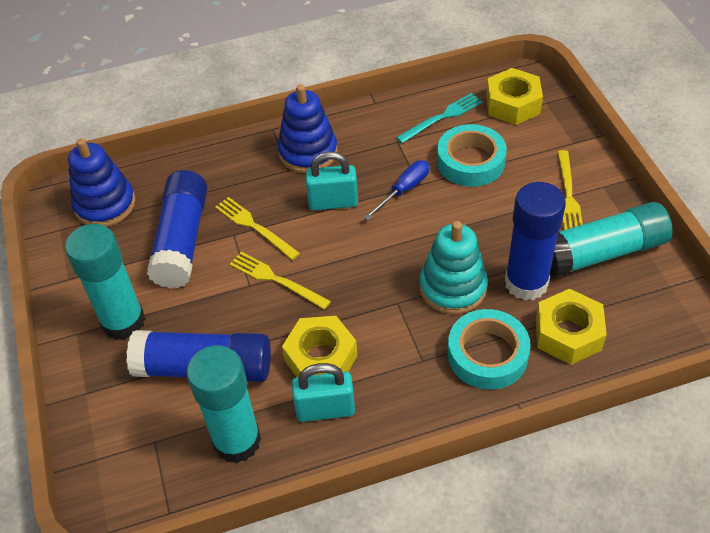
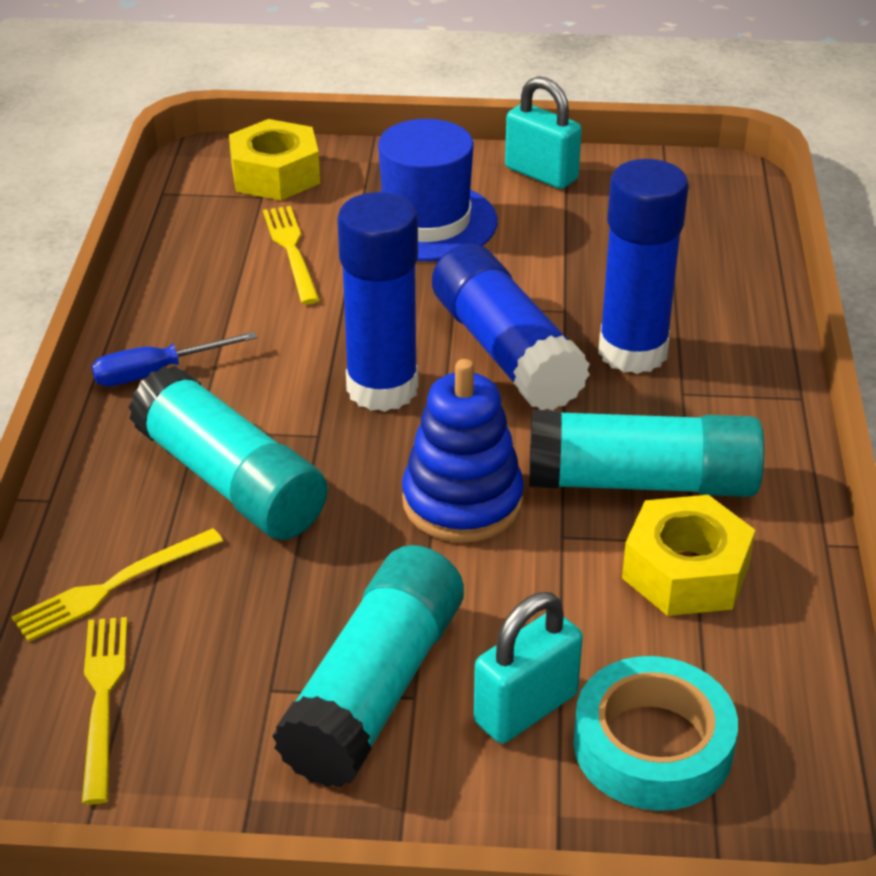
blue hat: 0 -> 1
blue stacking toy: 2 -> 1
turquoise fork: 1 -> 0
turquoise stacking toy: 1 -> 0
turquoise tape: 2 -> 1
yellow nut: 3 -> 2

